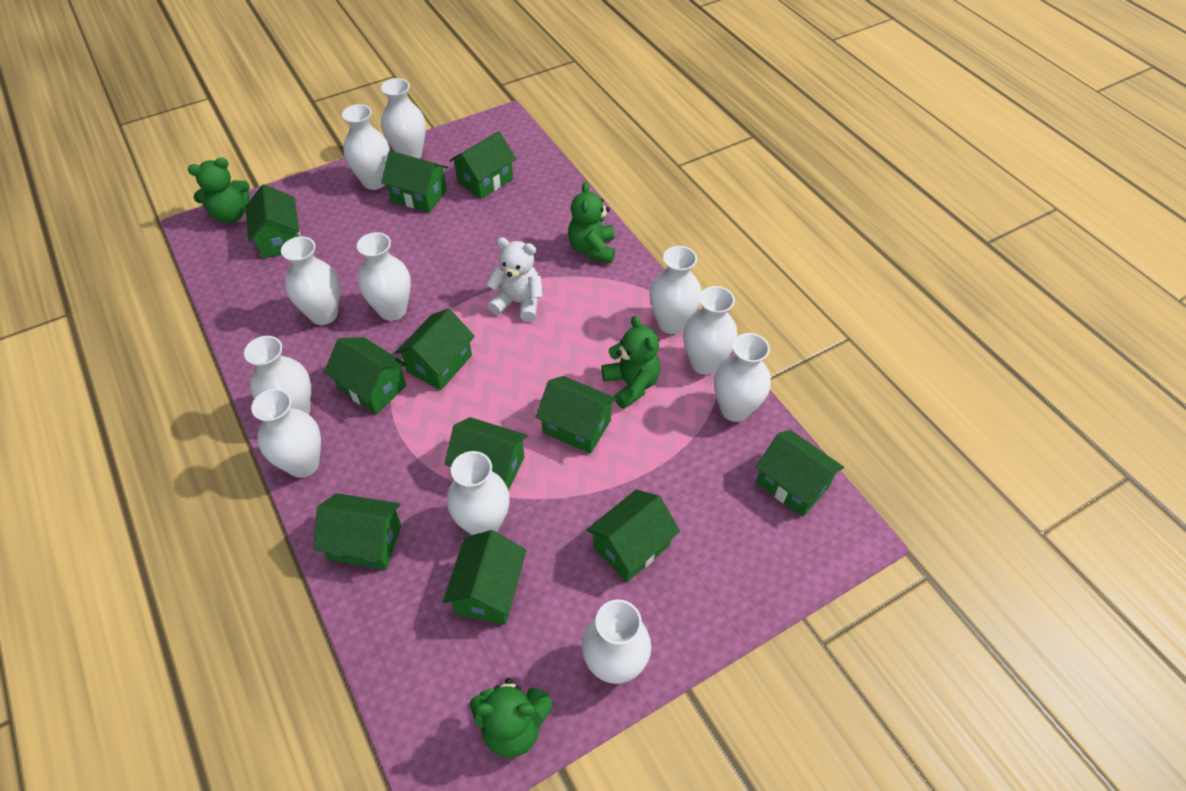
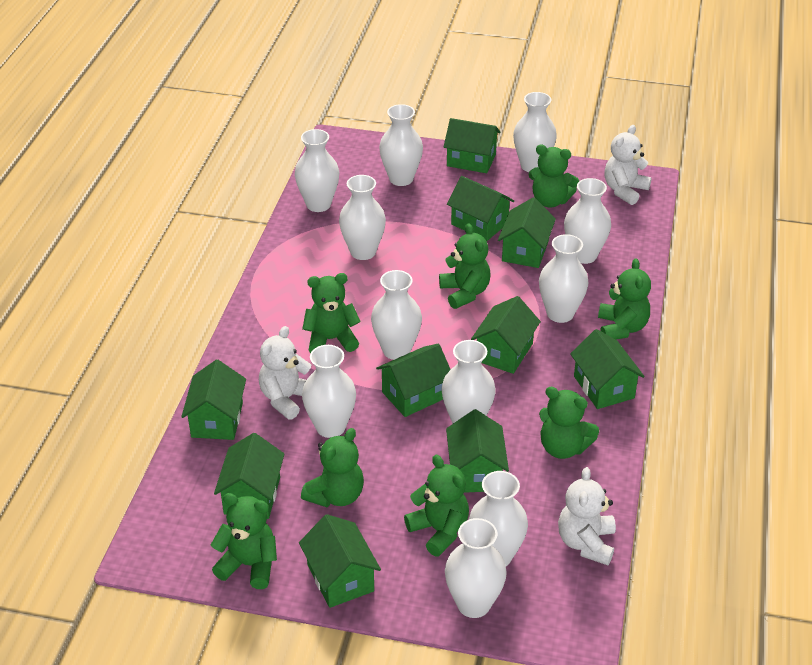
green house: 11 -> 10
green teddy bear: 4 -> 8
white teddy bear: 1 -> 3

